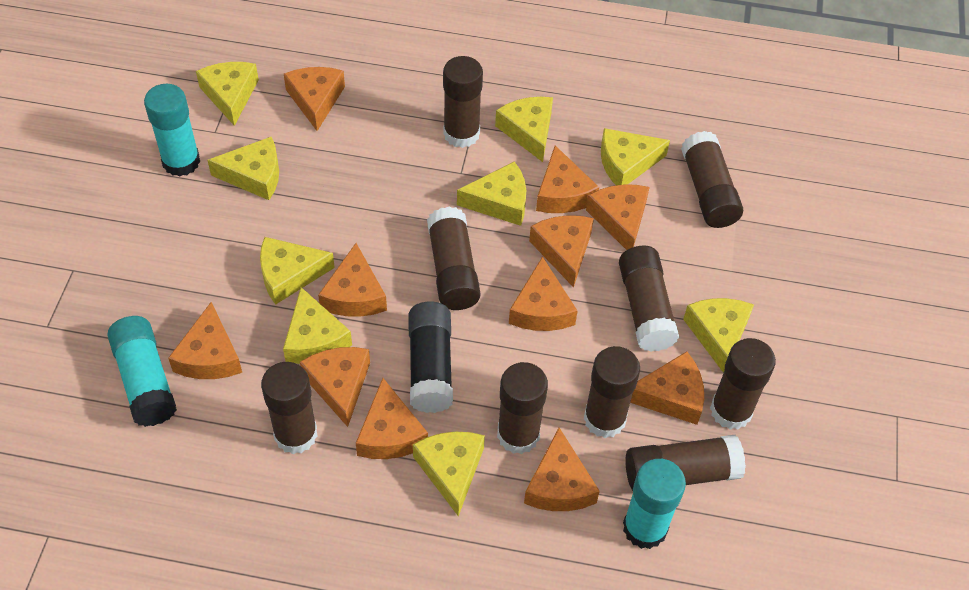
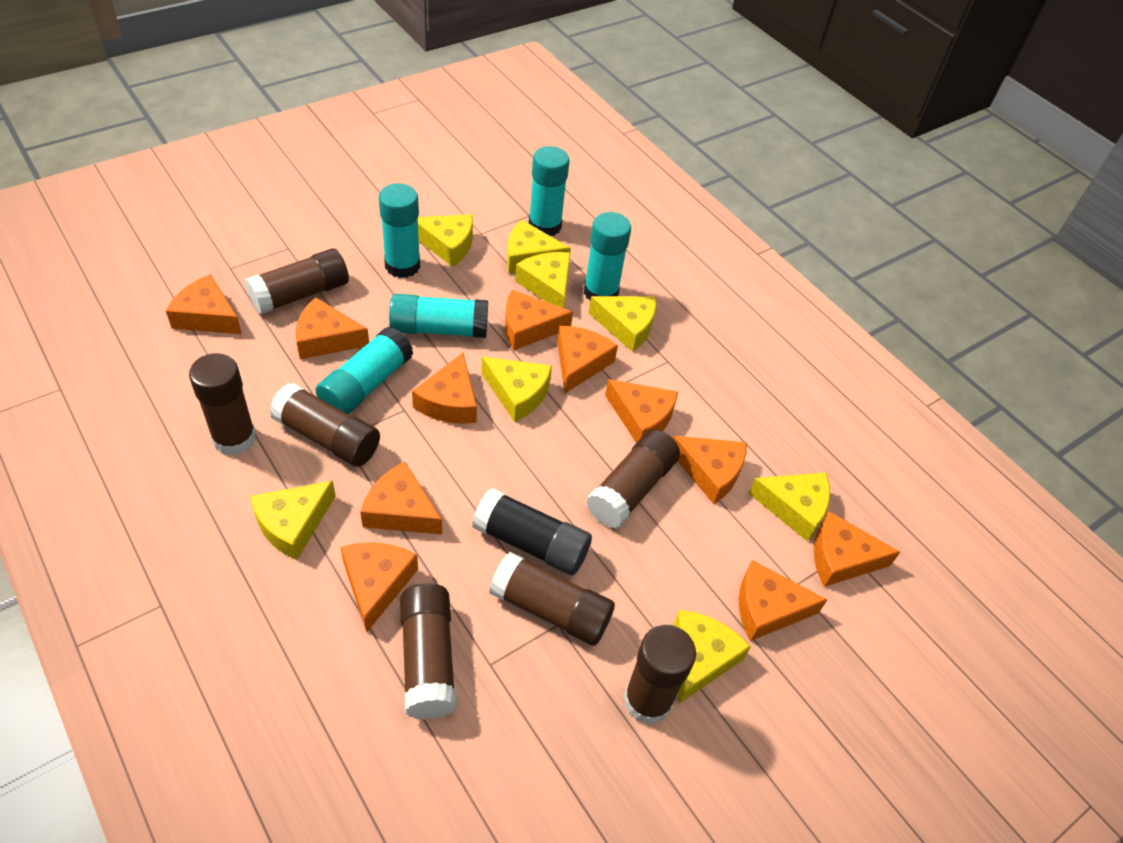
brown glue stick: 9 -> 7
turquoise glue stick: 3 -> 5
yellow cheese: 9 -> 8

